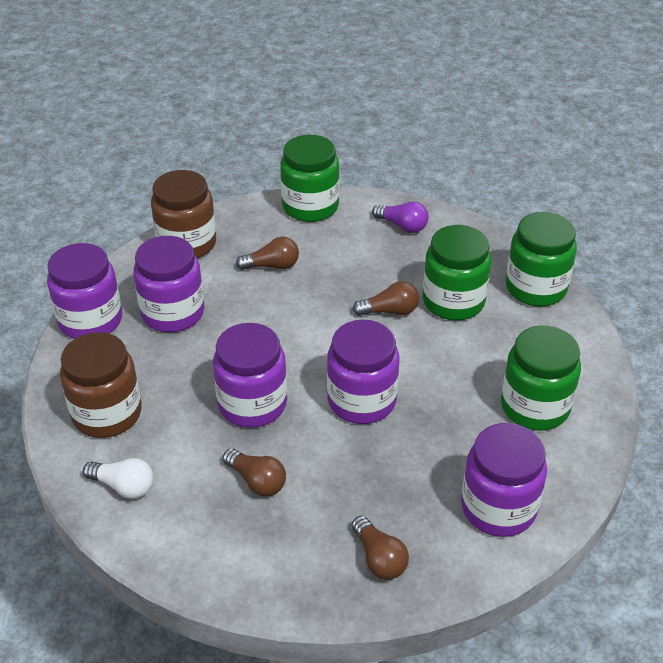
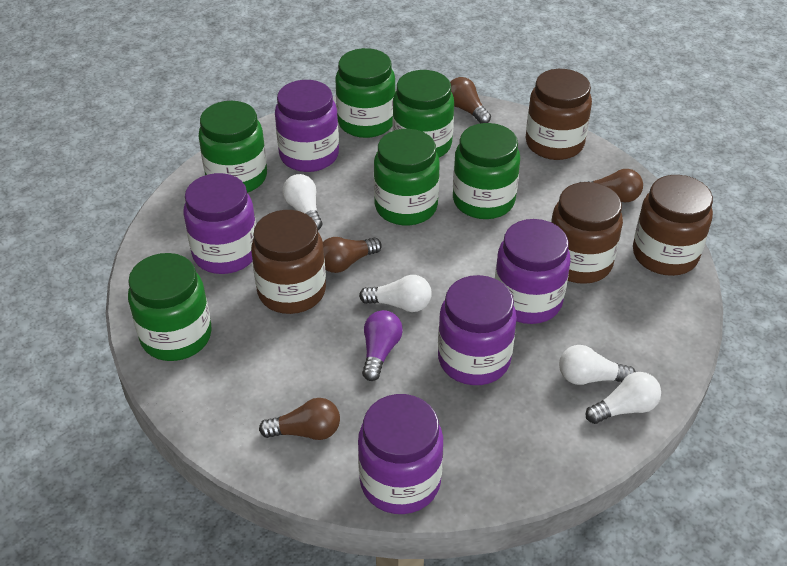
brown jar: 2 -> 4
green jar: 4 -> 6
white light bulb: 1 -> 4

